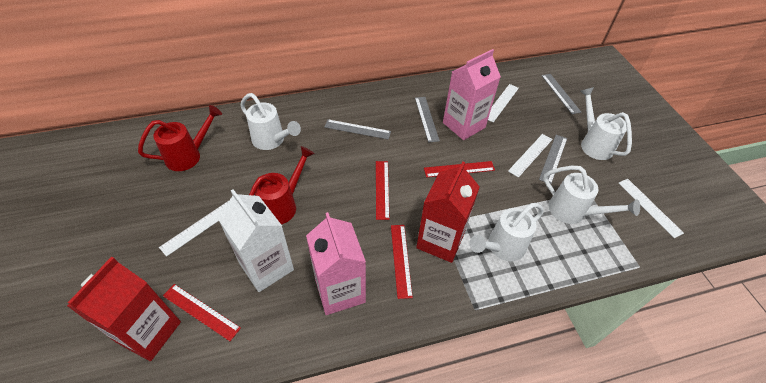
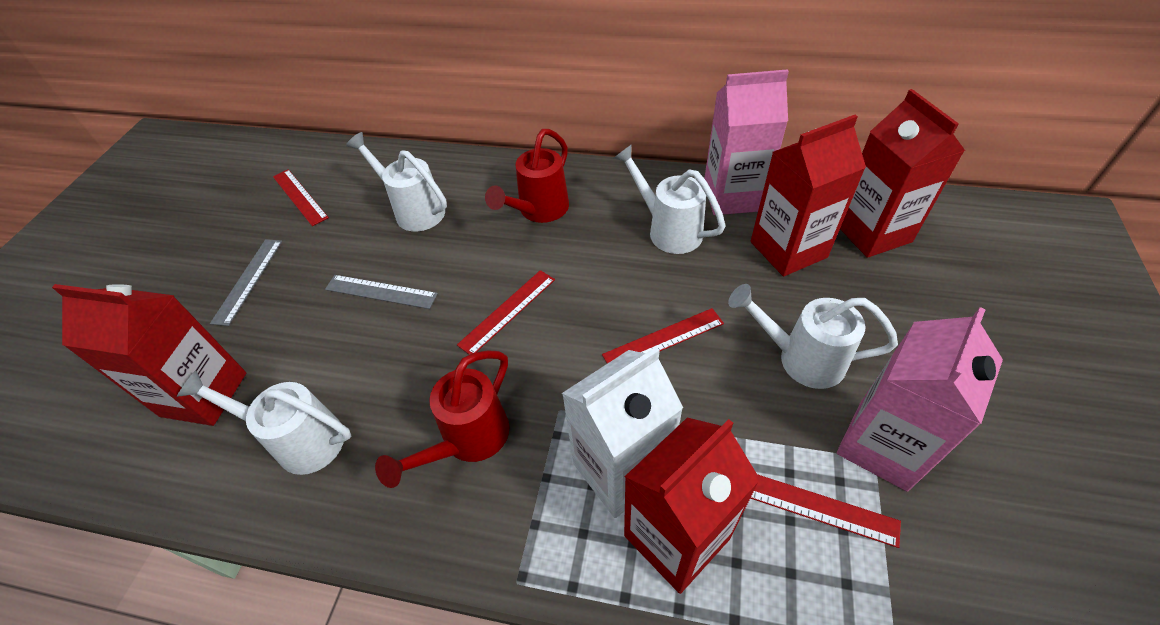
grey ruler: 4 -> 2
red carton: 2 -> 4
white ruler: 4 -> 0

